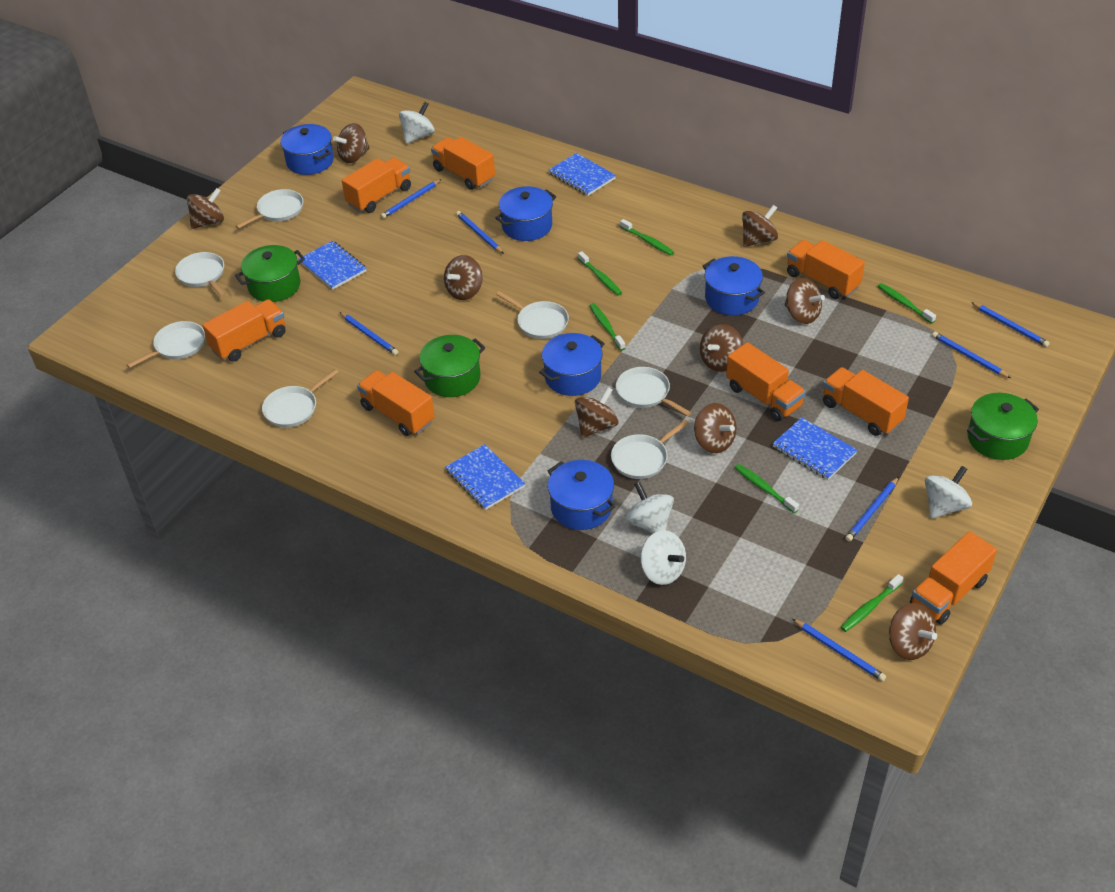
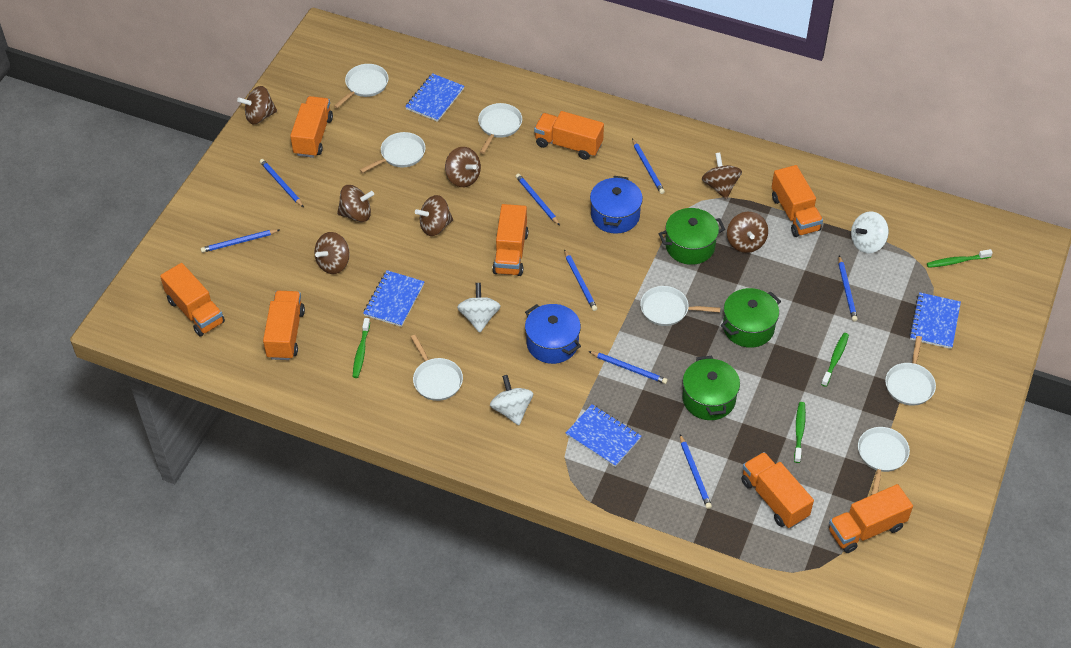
blue pencil: 7 -> 8
blue pot: 5 -> 2
brown spinning top: 9 -> 7
green toothbrush: 6 -> 4
white spinning top: 4 -> 3

